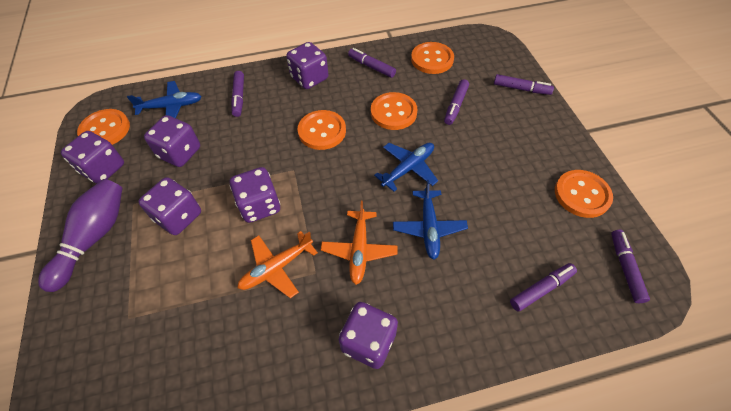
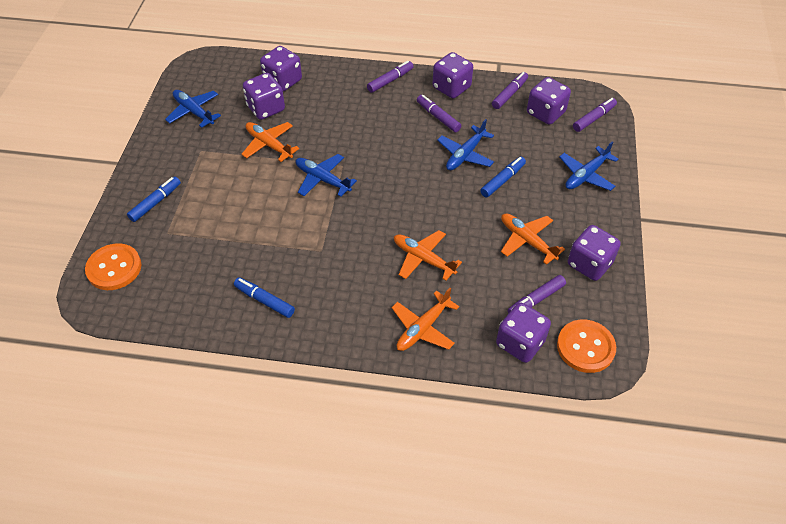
blue marker: 0 -> 3
blue plane: 3 -> 4
orange button: 5 -> 2
orange plane: 2 -> 4
purple bowling pin: 1 -> 0
purple marker: 6 -> 5

